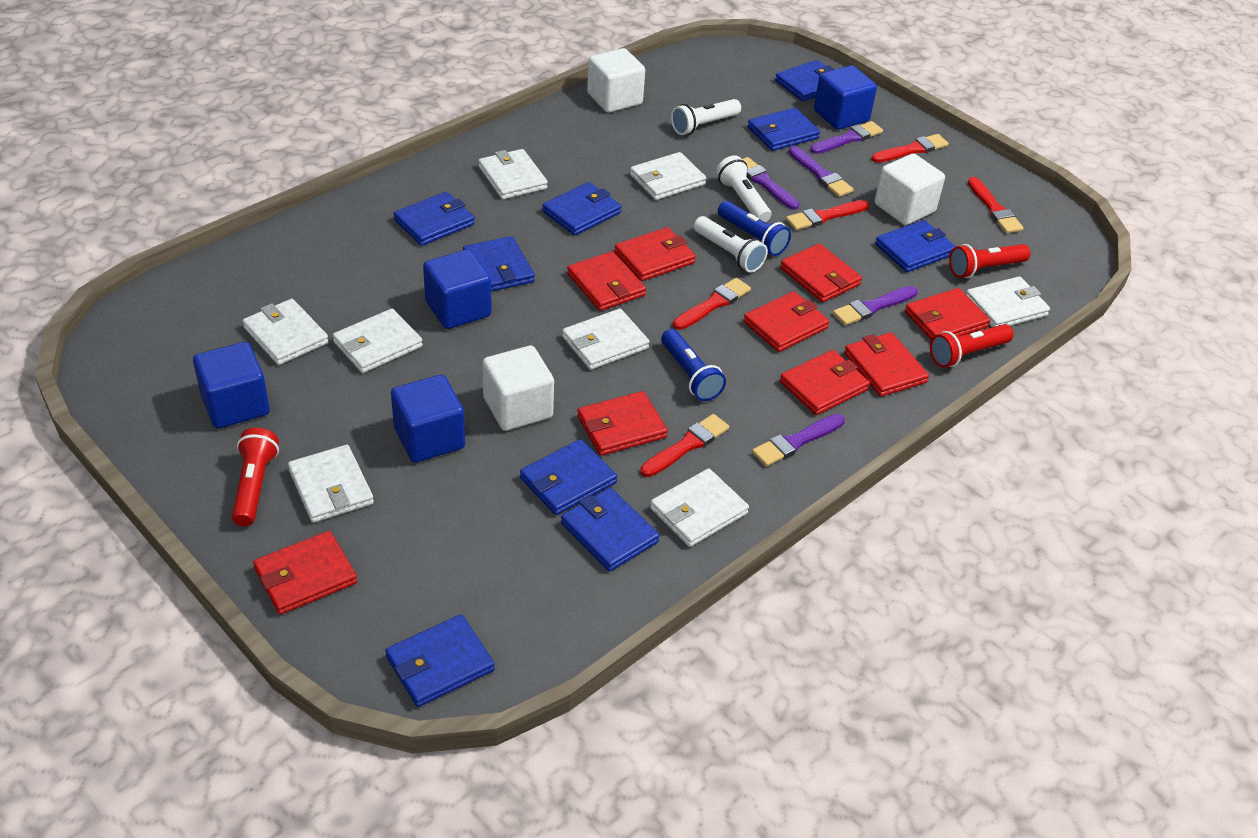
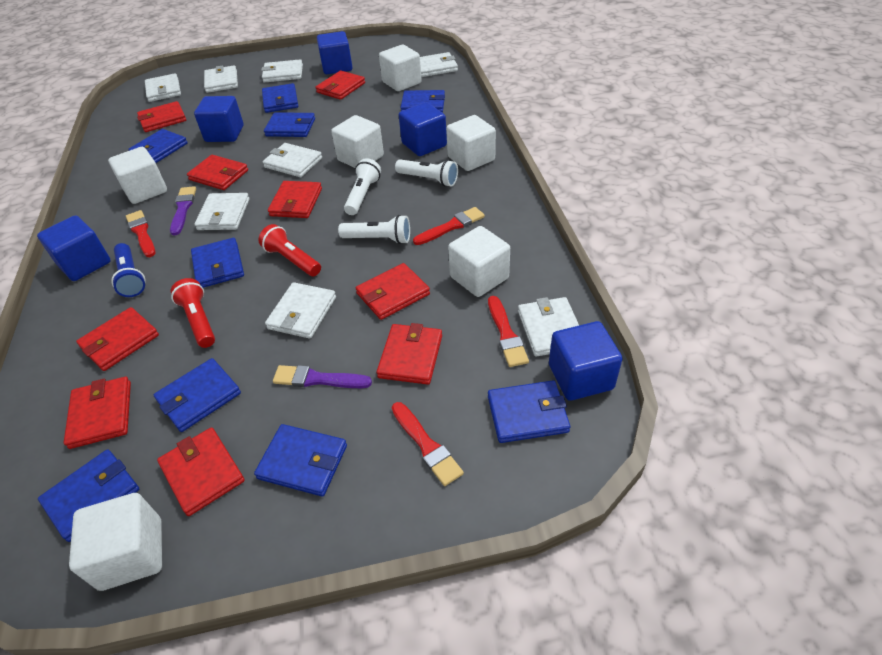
blue cube: 4 -> 5
blue flashlight: 2 -> 1
purple brush: 5 -> 2
red brush: 5 -> 4
red flashlight: 3 -> 2
white cube: 3 -> 6

